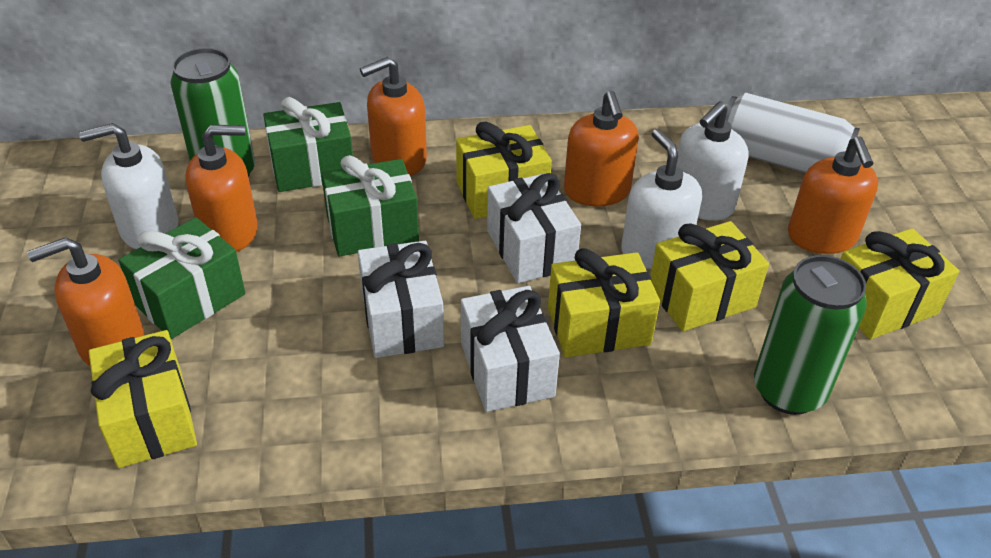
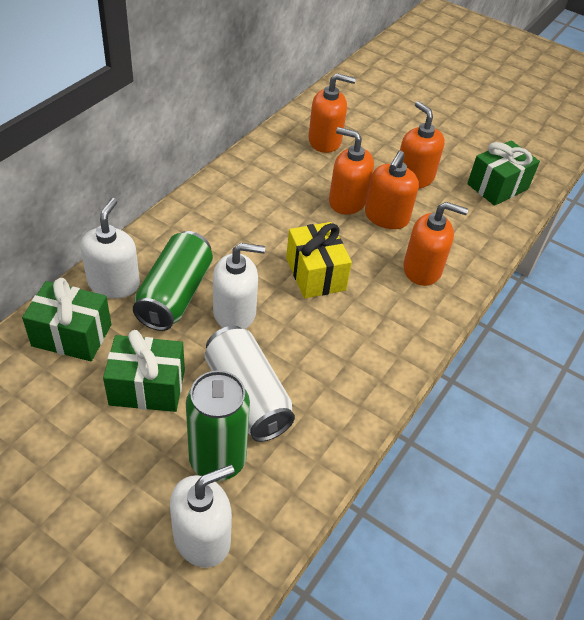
white gift: 3 -> 0
yellow gift: 5 -> 1

